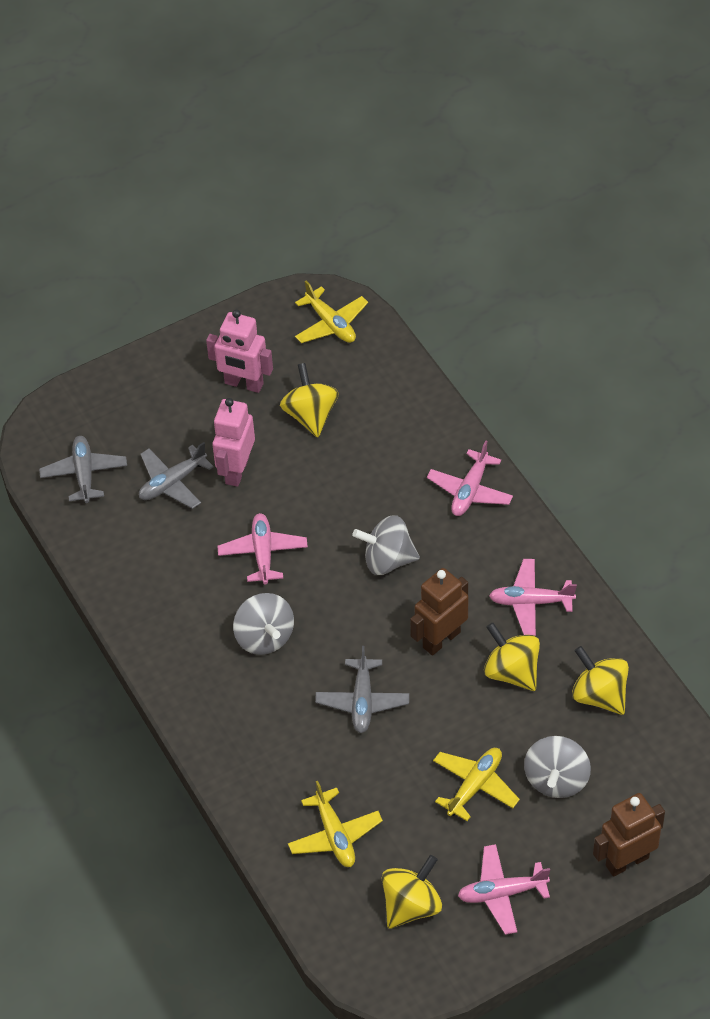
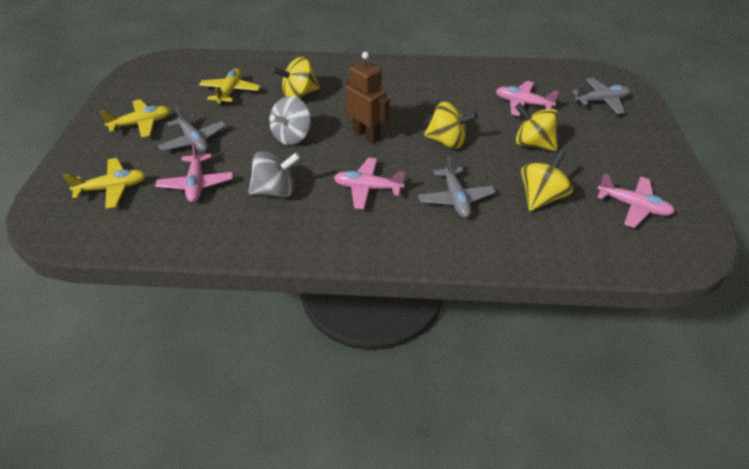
brown robot: 2 -> 1
grey spinning top: 3 -> 2
pink robot: 2 -> 0

